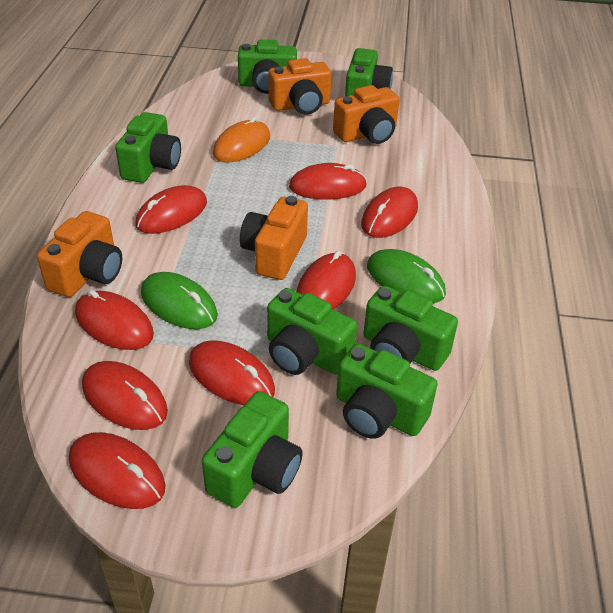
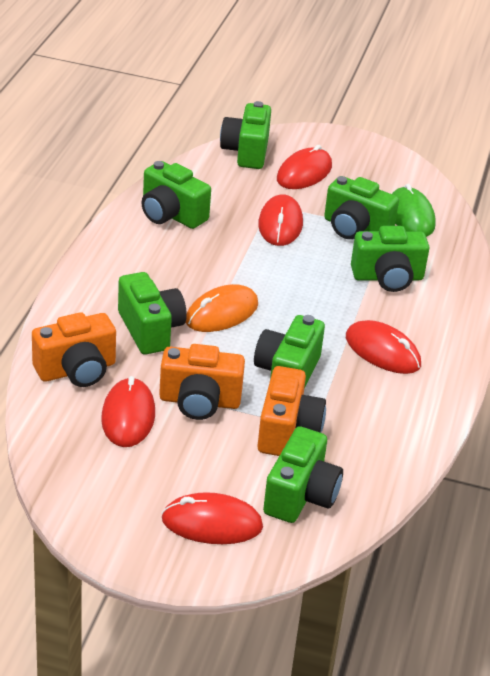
green mouse: 2 -> 1
orange camera: 4 -> 3
red mouse: 8 -> 5

